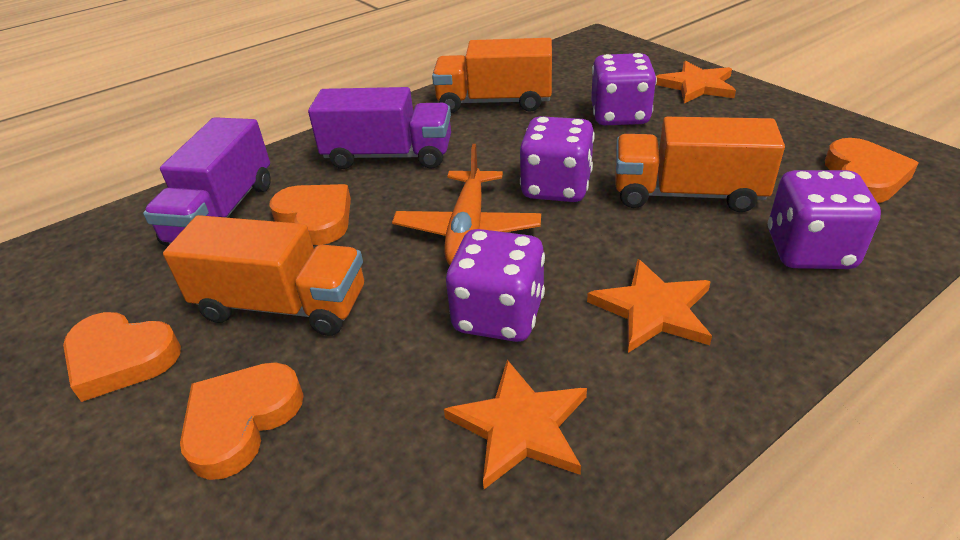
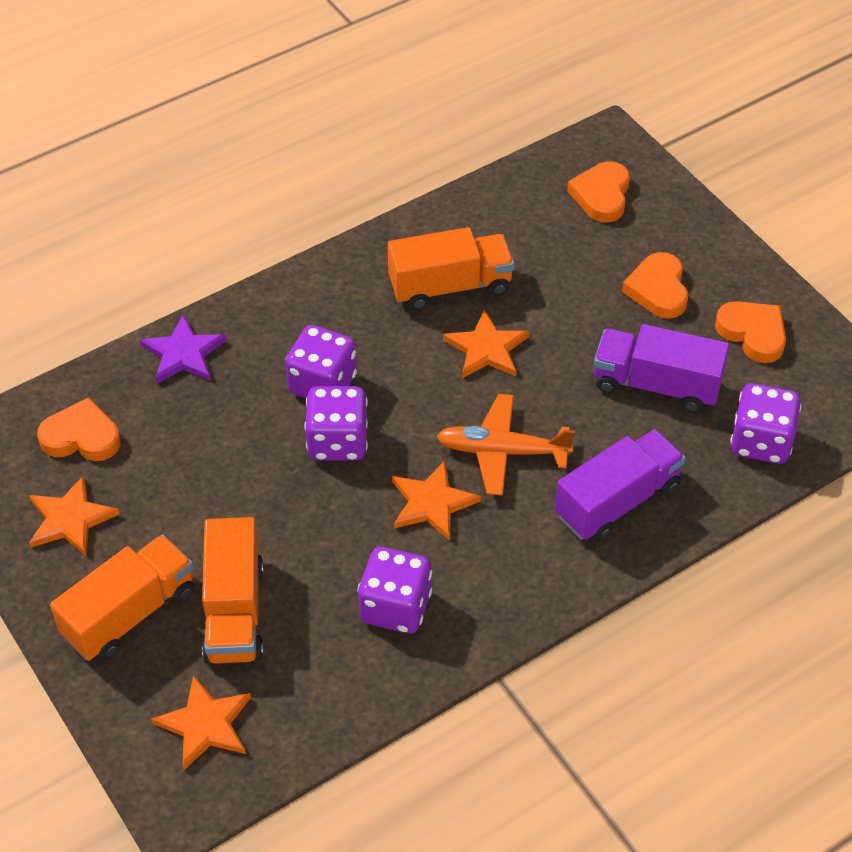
orange star: 3 -> 4
purple star: 0 -> 1

